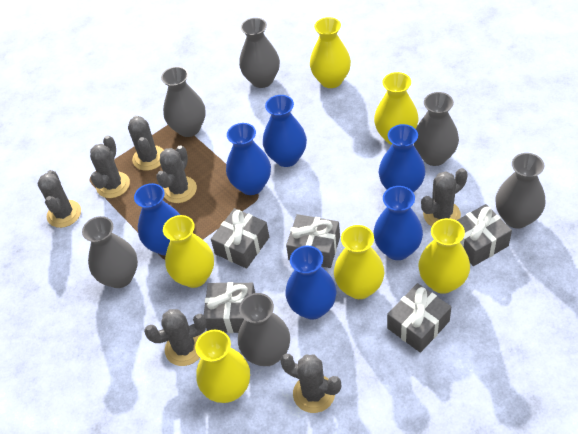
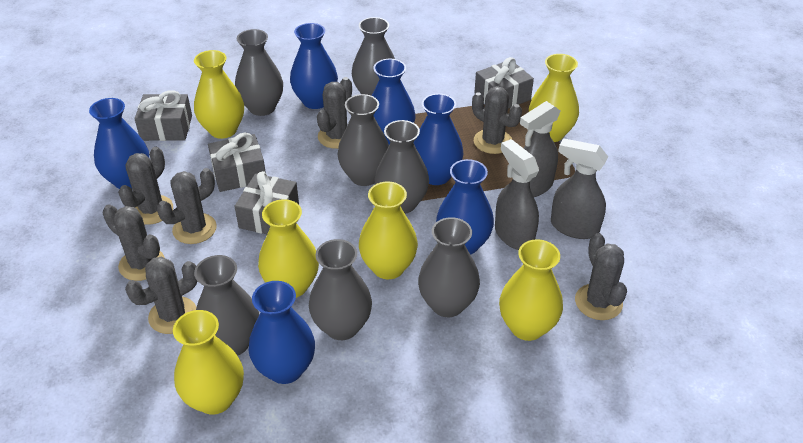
grey gift: 5 -> 4
grey spray bottle: 0 -> 3
grey vase: 6 -> 7

